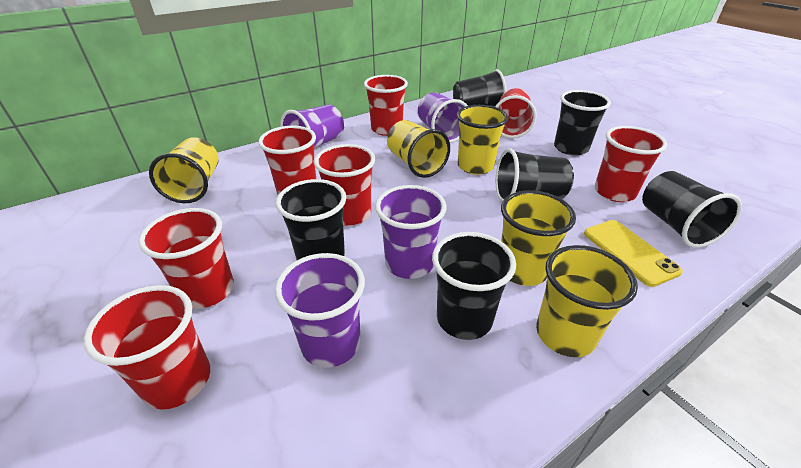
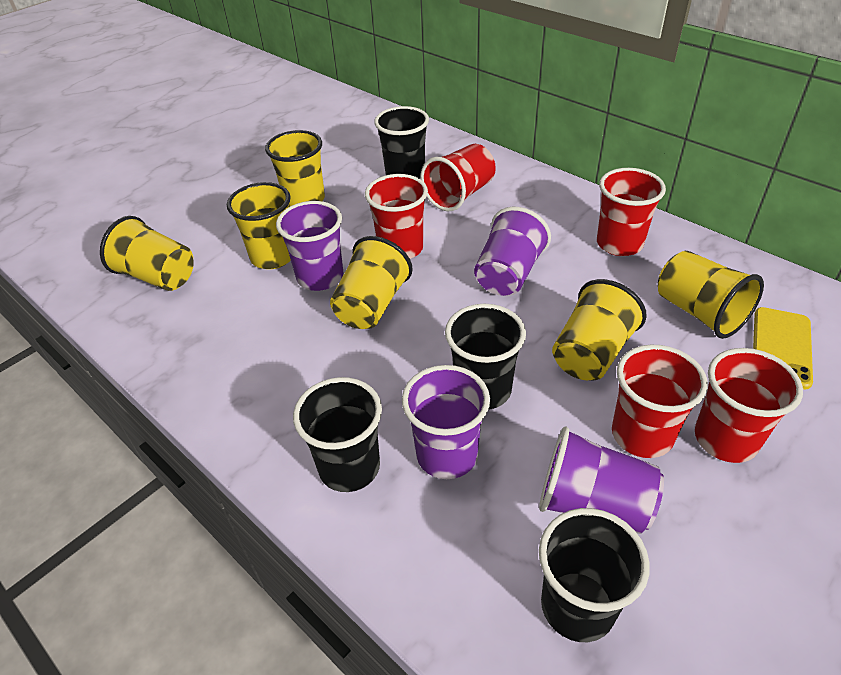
black cup: 6 -> 4
red cup: 7 -> 5
yellow cup: 5 -> 6

